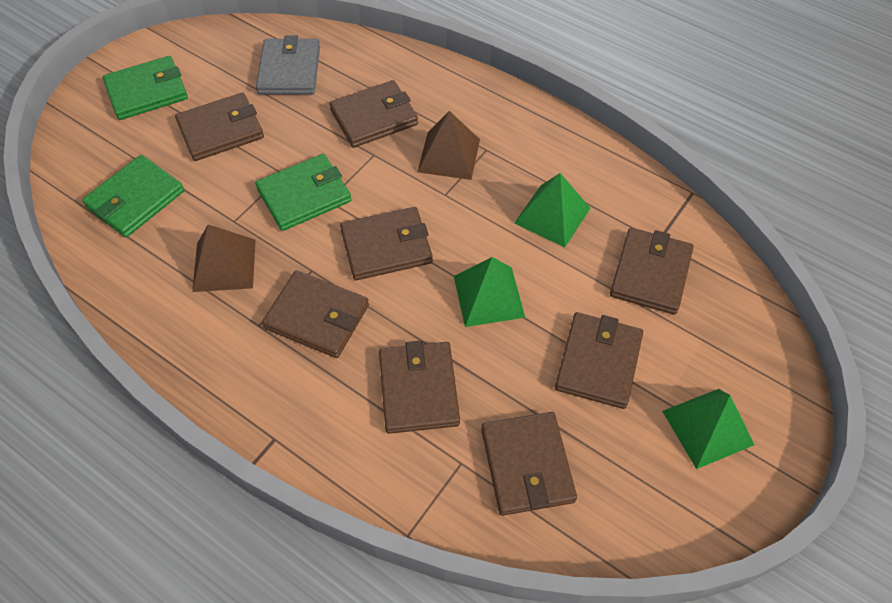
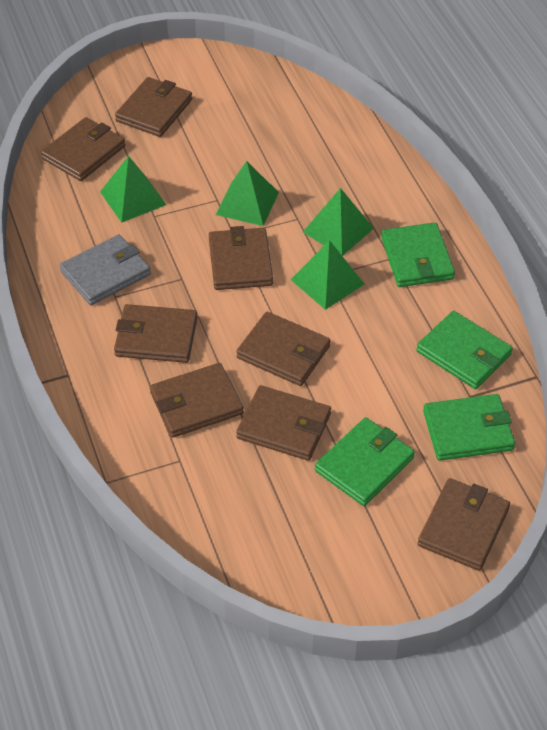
brown pyramid: 2 -> 0
green pyramid: 3 -> 4
green wallet: 3 -> 4

